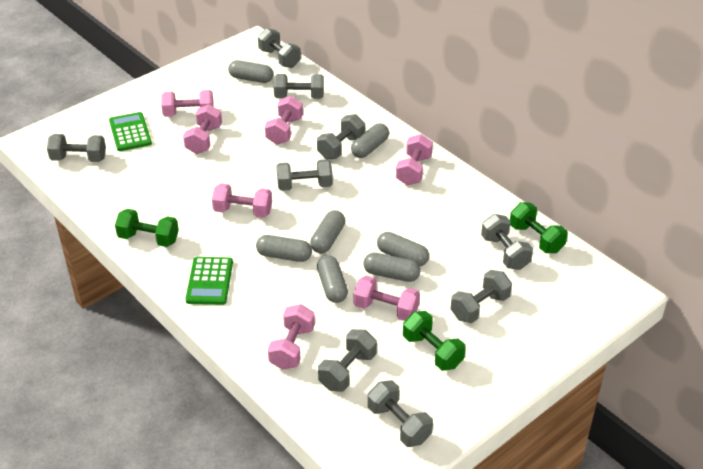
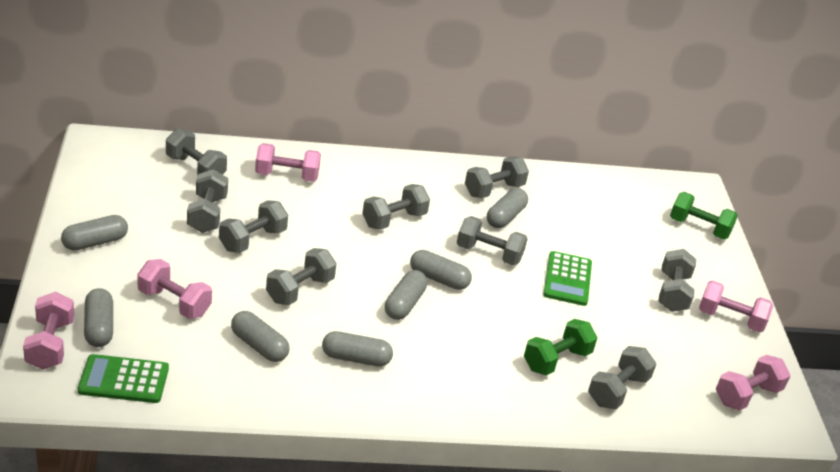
green dumbbell: 3 -> 2
pink dumbbell: 7 -> 5

